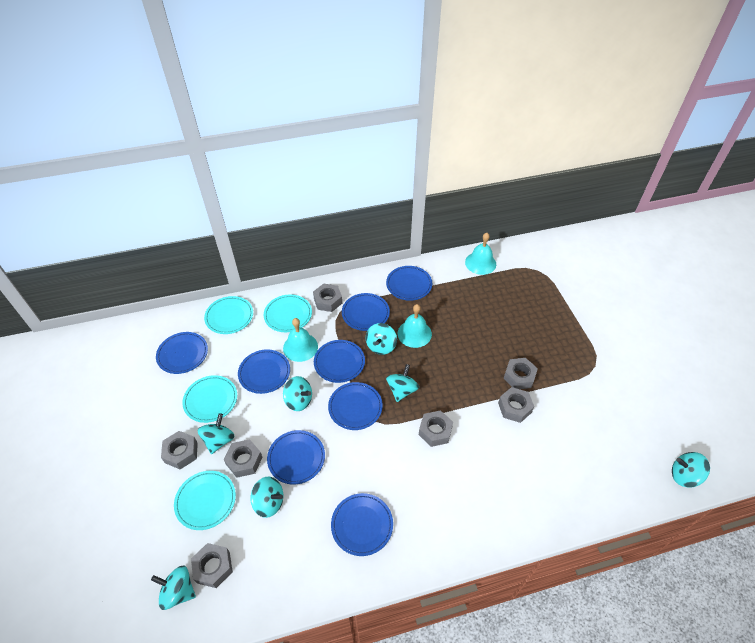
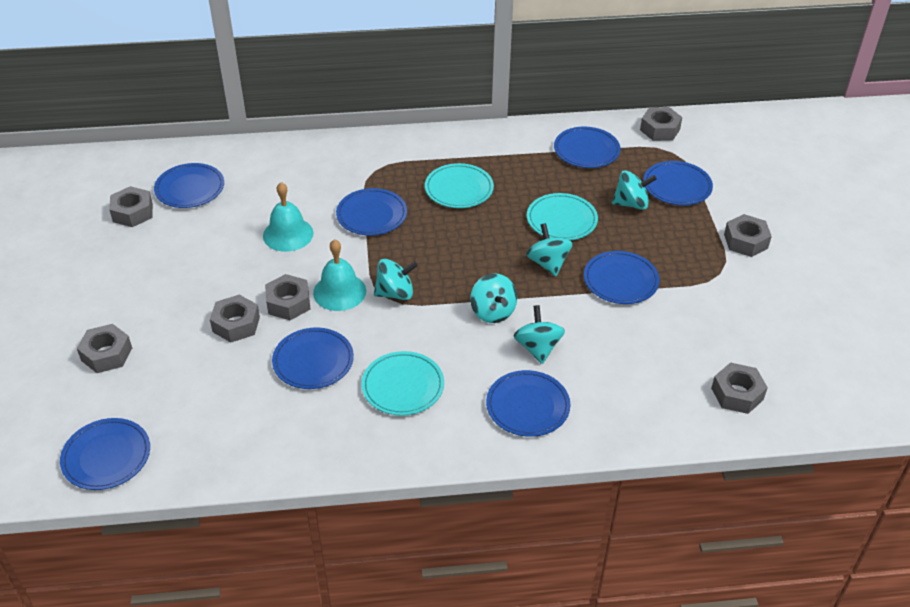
turquoise bell: 3 -> 2
turquoise plate: 4 -> 3
turquoise spinning top: 7 -> 5

